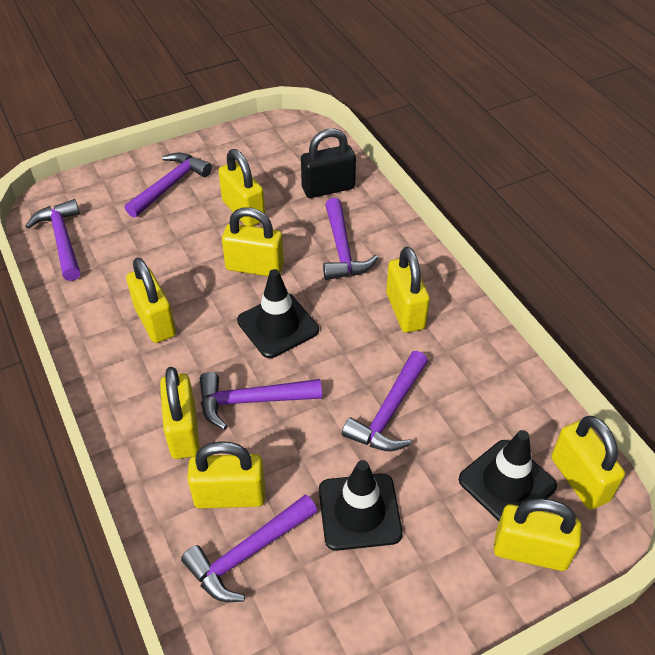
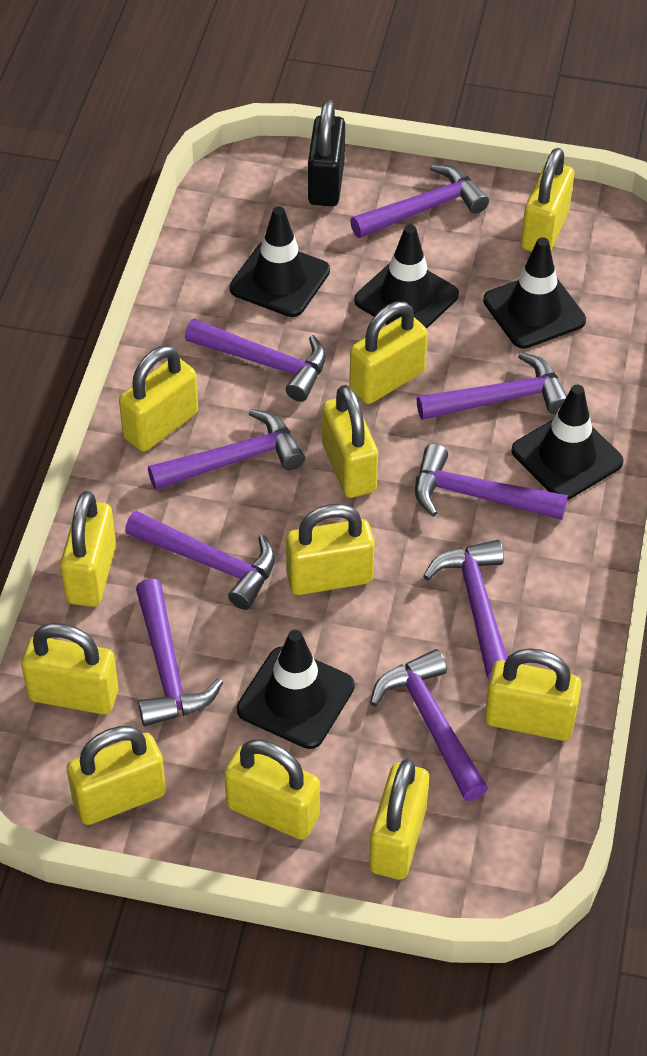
black traffic cone: 3 -> 5
purple hammer: 6 -> 9
yellow padlock: 8 -> 11

